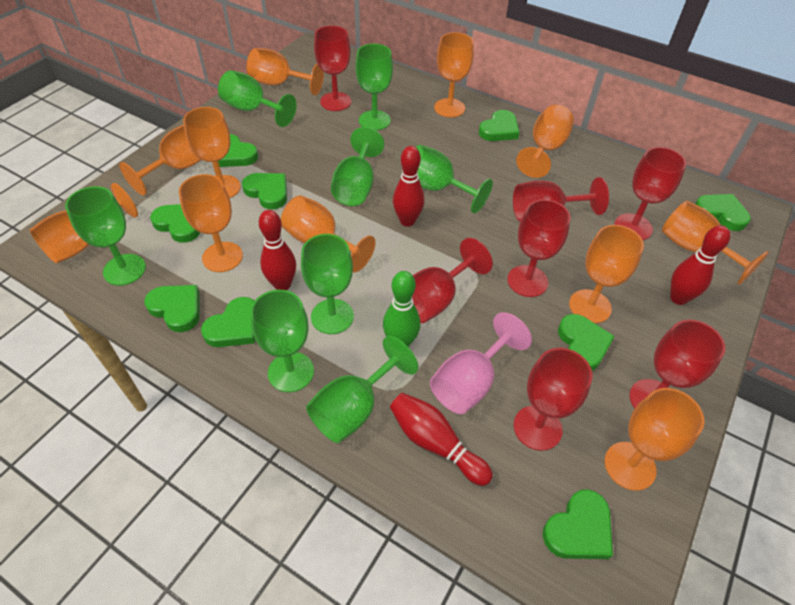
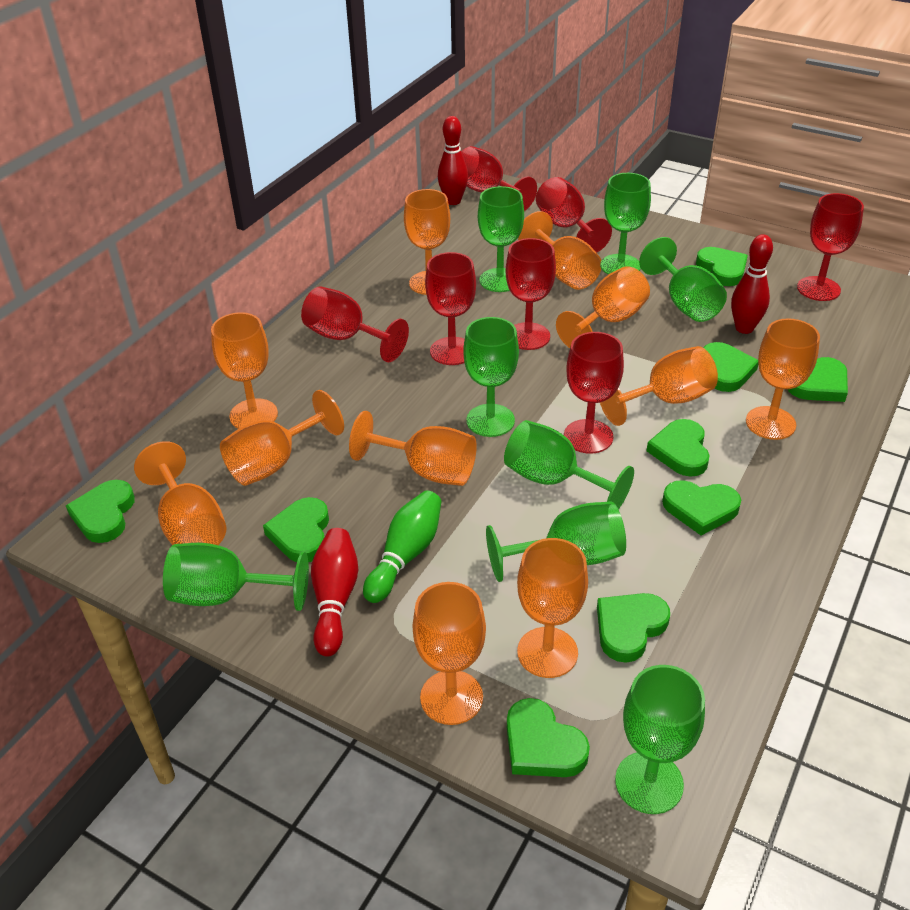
pink goblet: 1 -> 0
red bowling pin: 4 -> 3

